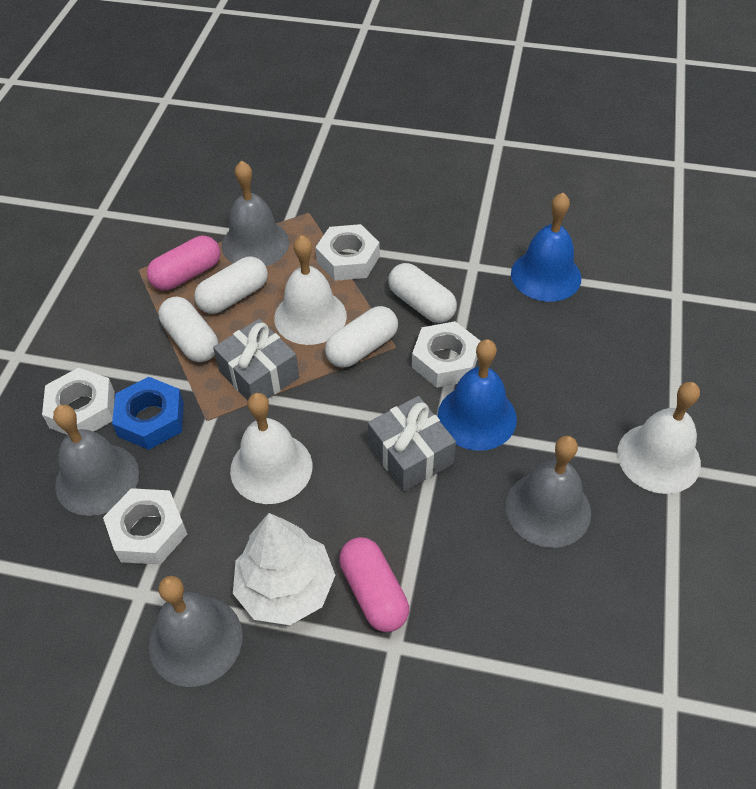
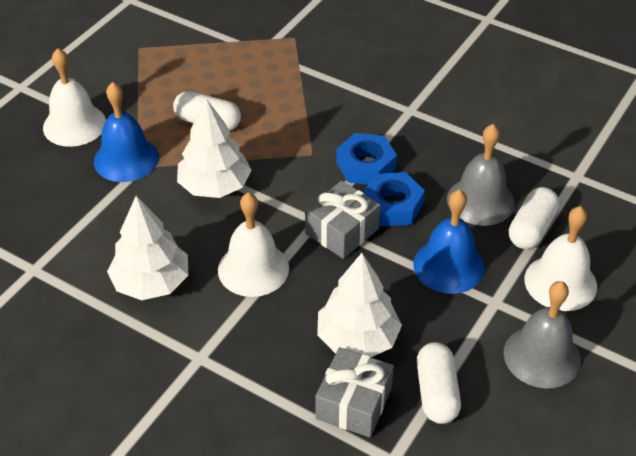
blue nut: 1 -> 2
grey bell: 4 -> 2
pink capsule: 2 -> 0
white capsule: 4 -> 3
white nut: 4 -> 0
white tree: 1 -> 3

